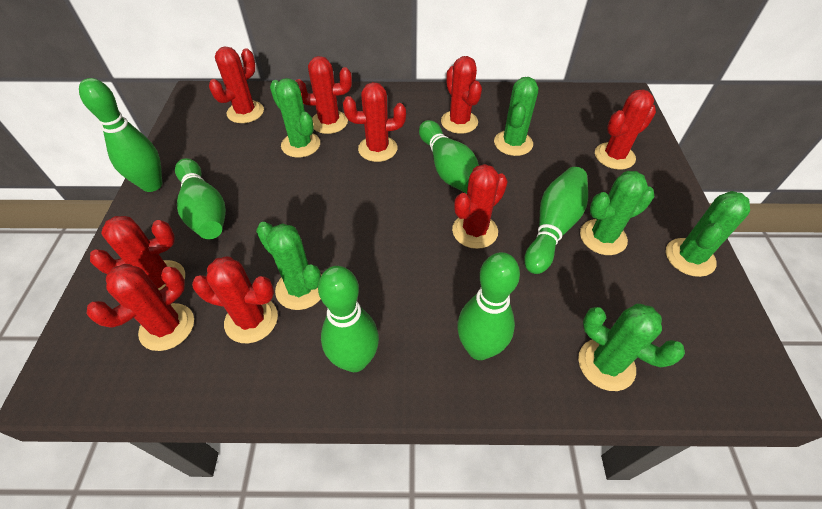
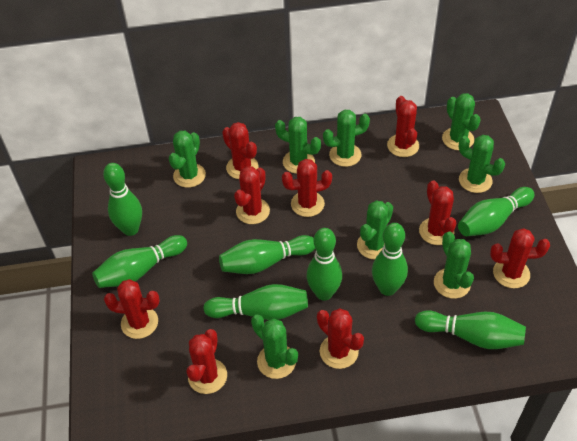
green bowling pin: 6 -> 8
green cactus: 6 -> 8

